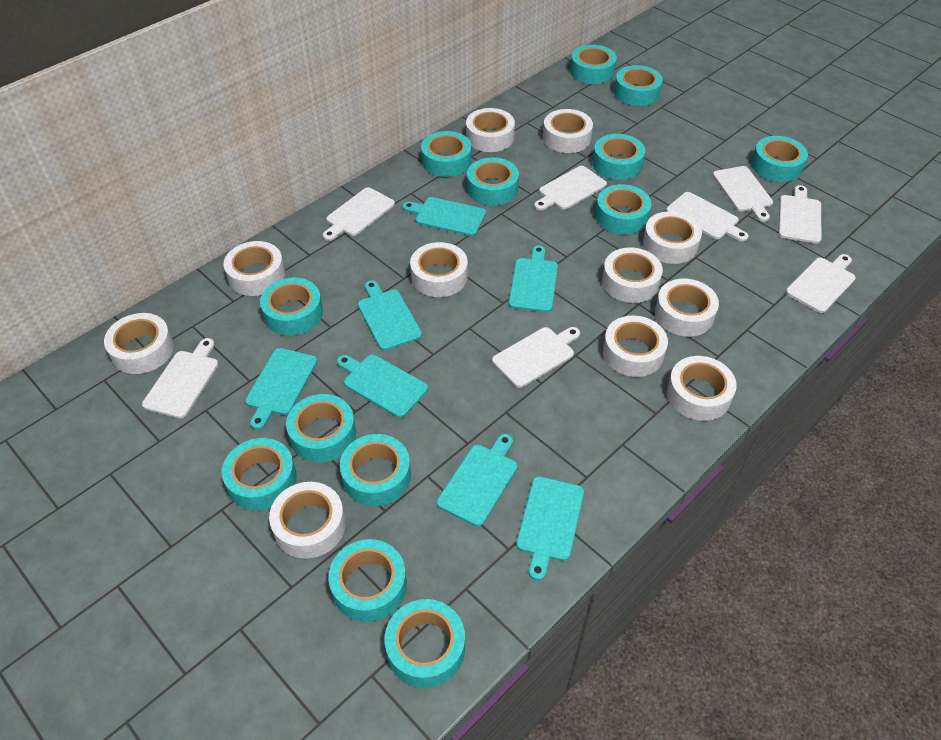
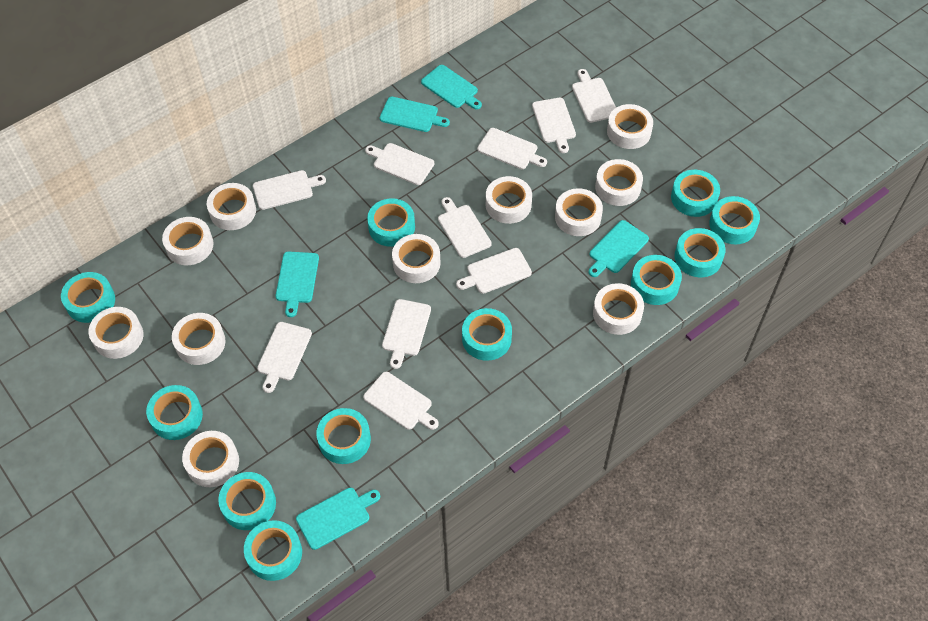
turquoise cutting board: 7 -> 5
turquoise tape: 13 -> 11
white cutting board: 8 -> 10

